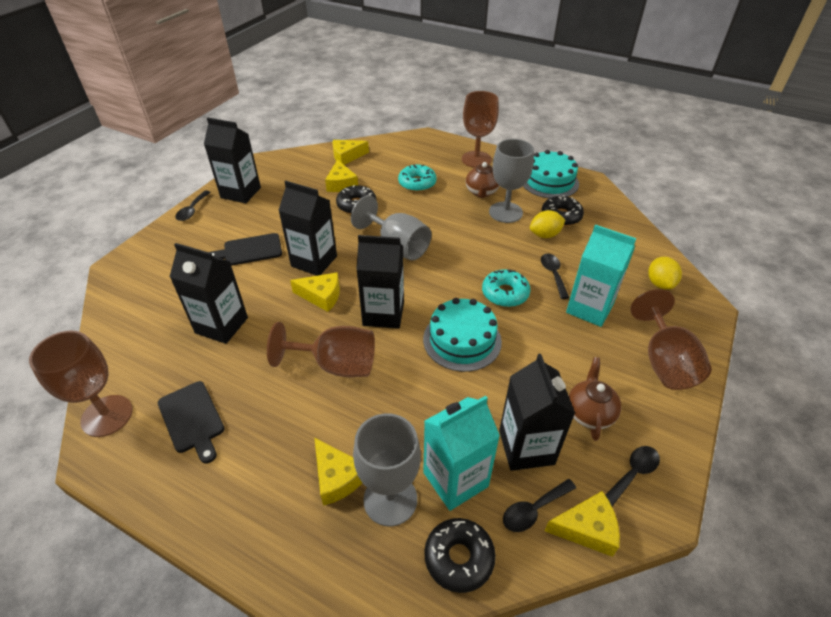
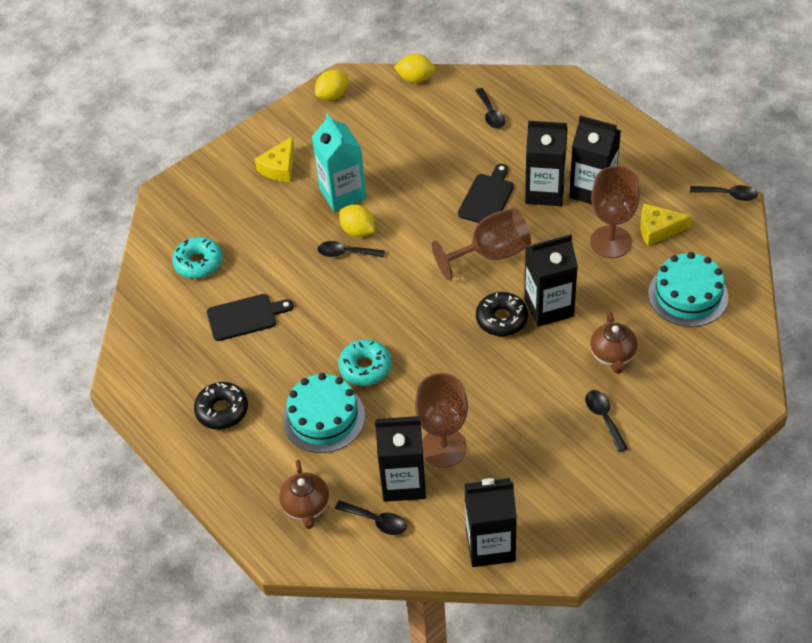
black donut: 3 -> 2
black spoon: 4 -> 5
brown goblet: 4 -> 3
grey goblet: 3 -> 0
turquoise carton: 2 -> 1
yellow cheese: 5 -> 2
yellow lemon: 2 -> 3

